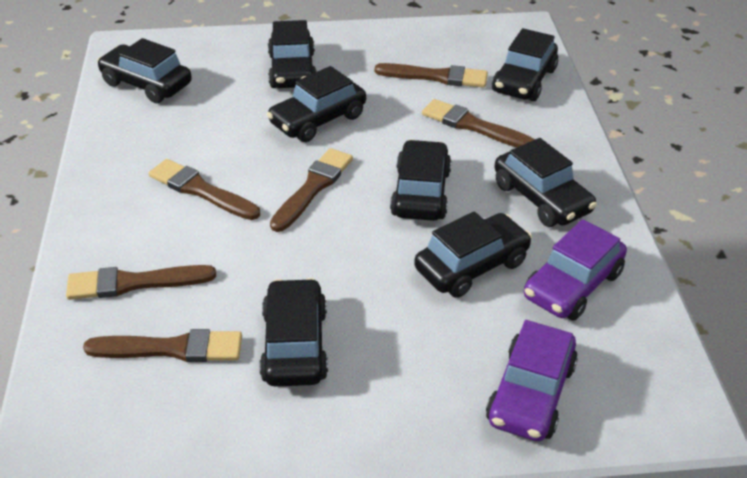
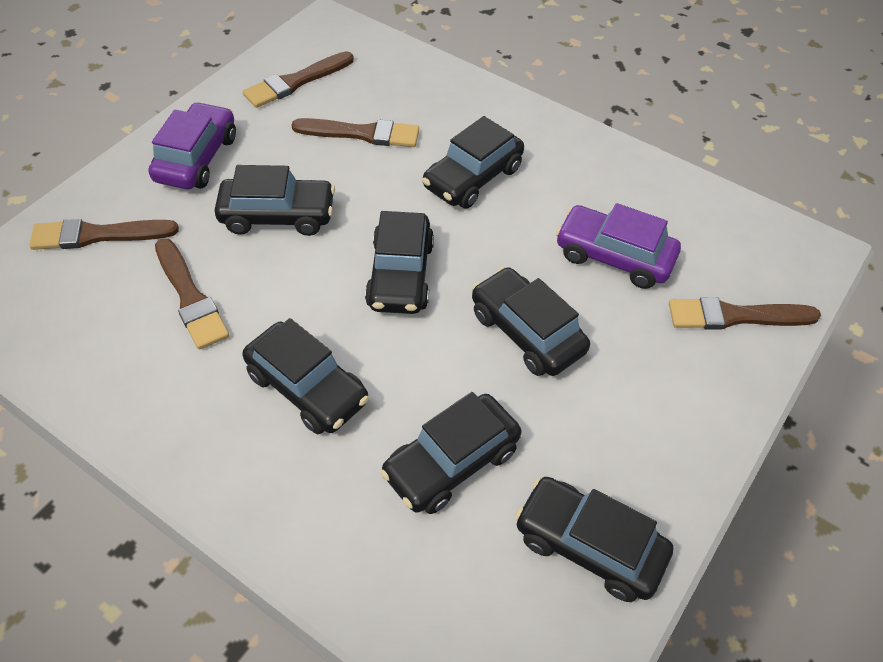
black car: 8 -> 7
brown brush: 6 -> 5

